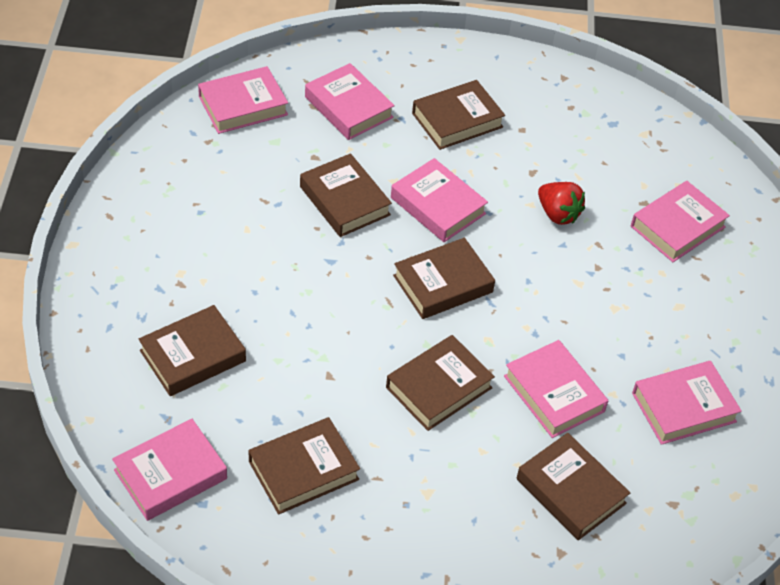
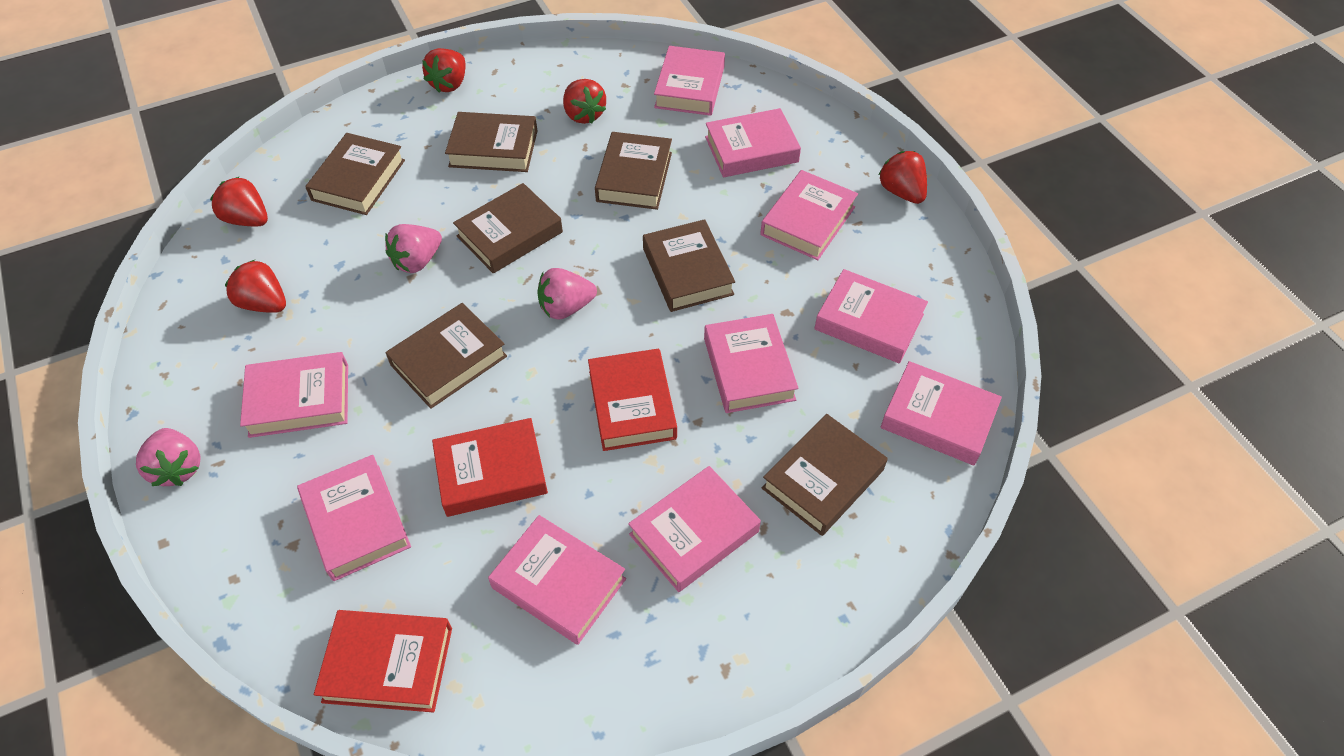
pink book: 7 -> 10
pink strawberry: 0 -> 3
red book: 0 -> 3
red strawberry: 1 -> 5

